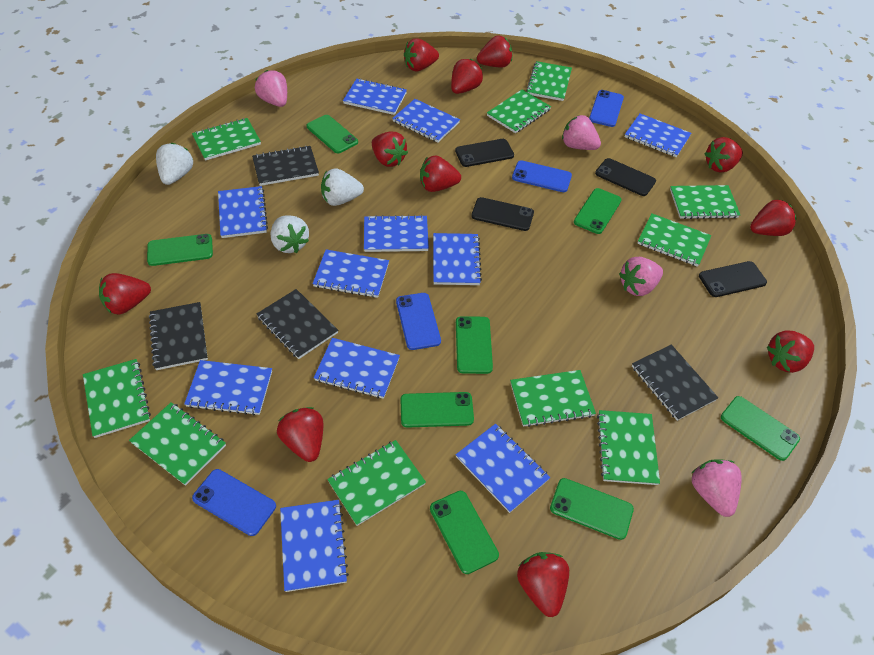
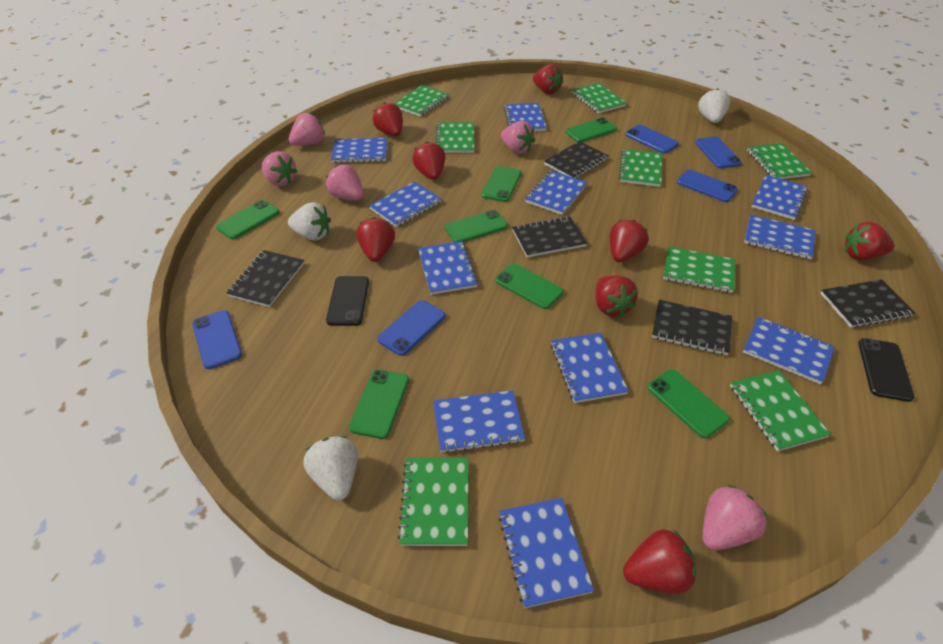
black notebook: 4 -> 5
black phone: 4 -> 2
blue phone: 4 -> 5
green notebook: 10 -> 8
green phone: 8 -> 7
pink strawberry: 4 -> 5
red strawberry: 11 -> 8

